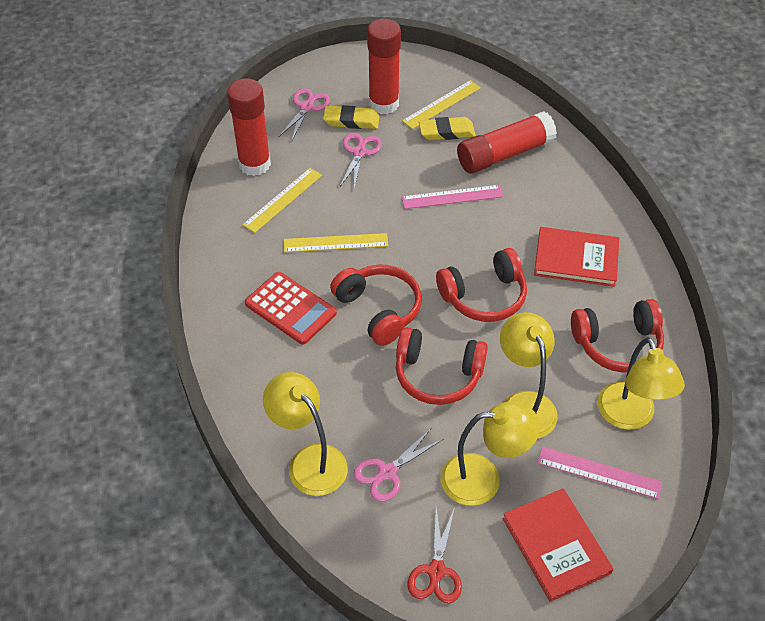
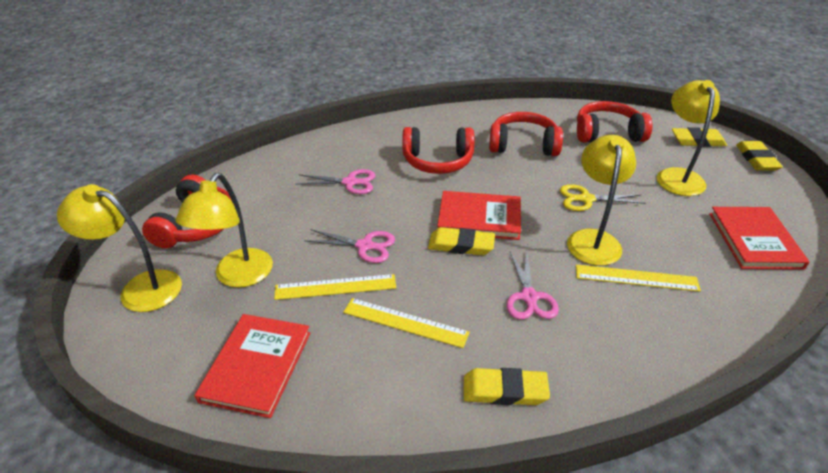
pink ruler: 2 -> 0
red book: 2 -> 3
red calculator: 1 -> 0
red glue stick: 3 -> 0
red scissors: 1 -> 0
yellow eraser: 2 -> 4
yellow scissors: 0 -> 1

